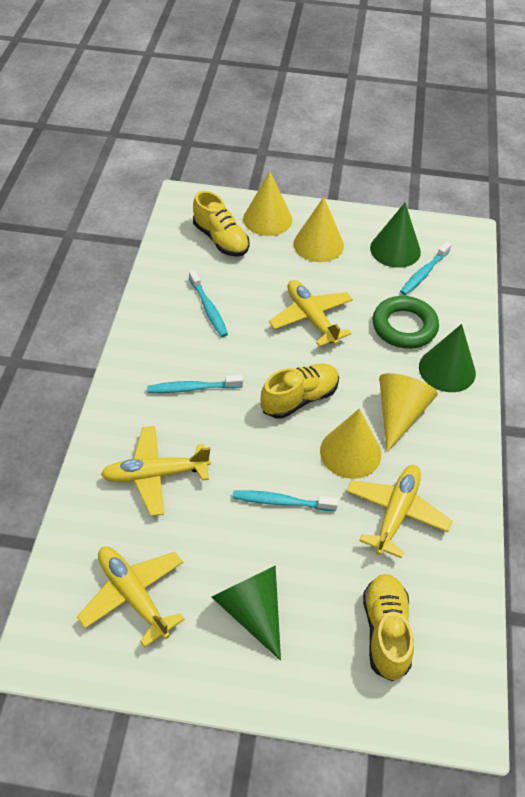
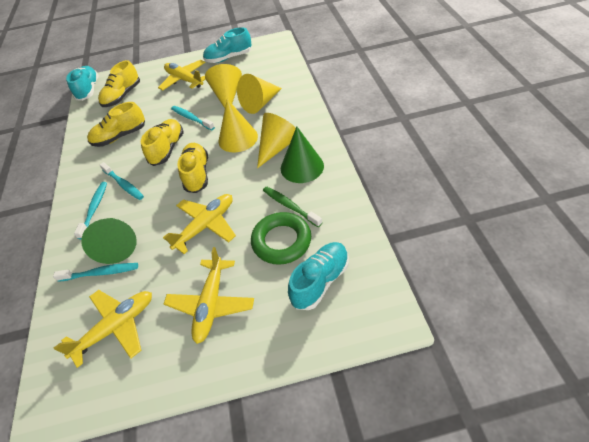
green cone: 3 -> 2
green toothbrush: 0 -> 1
turquoise shoe: 0 -> 3
yellow shoe: 3 -> 4

